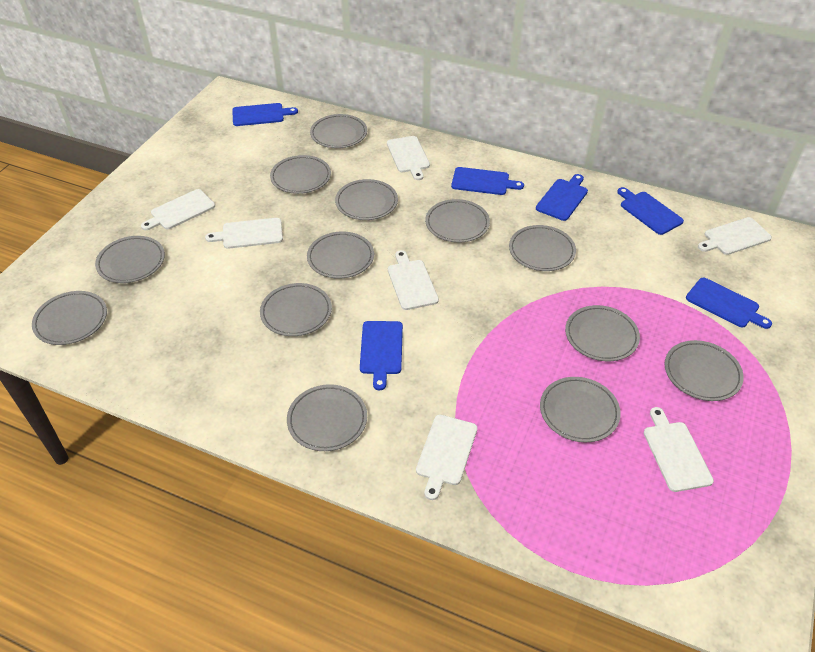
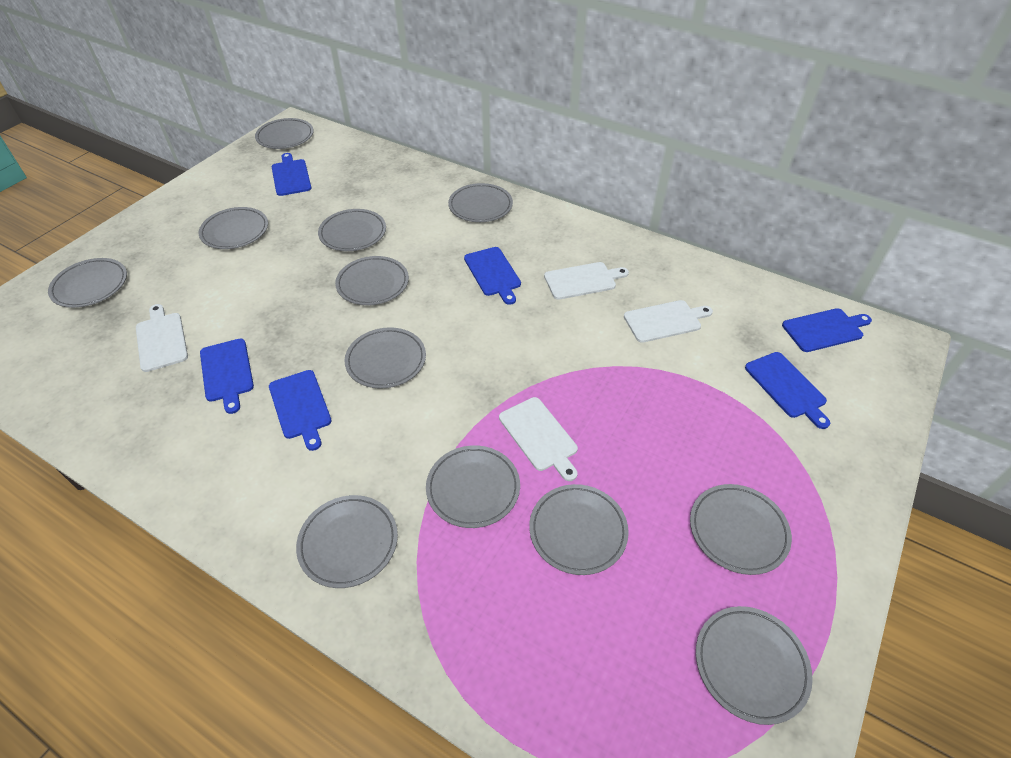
grey plate: 13 -> 12
white cutting board: 7 -> 4

